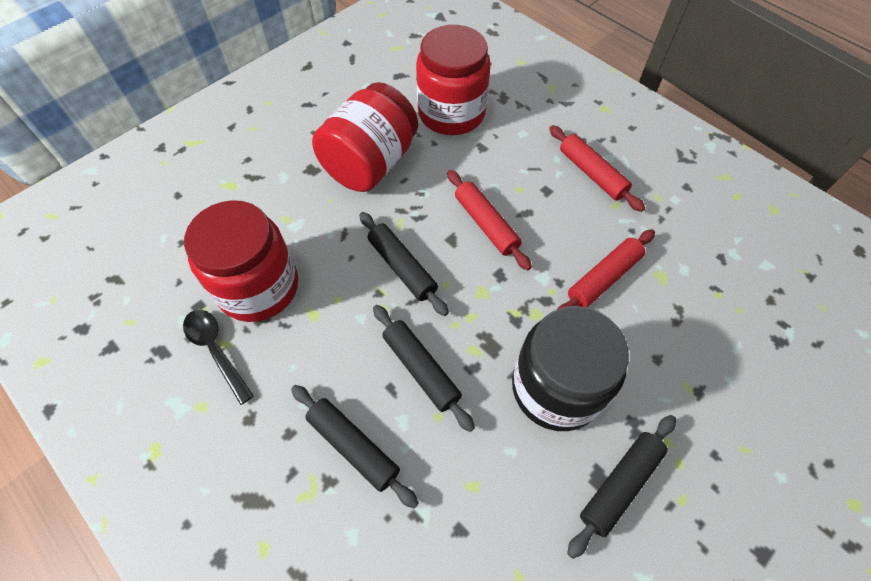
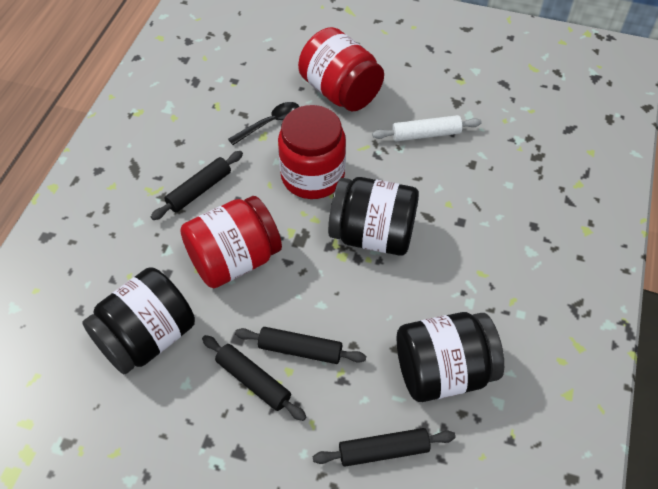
black jar: 1 -> 3
red rolling pin: 3 -> 0
white rolling pin: 0 -> 1

